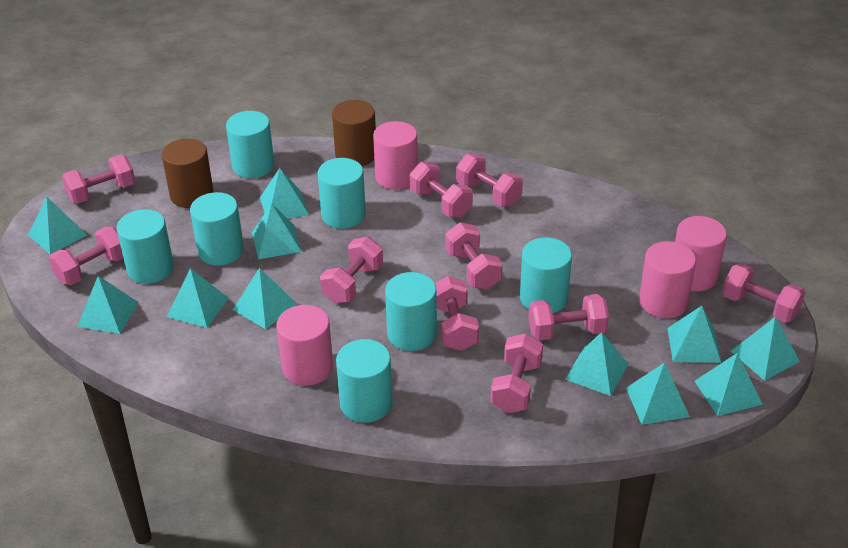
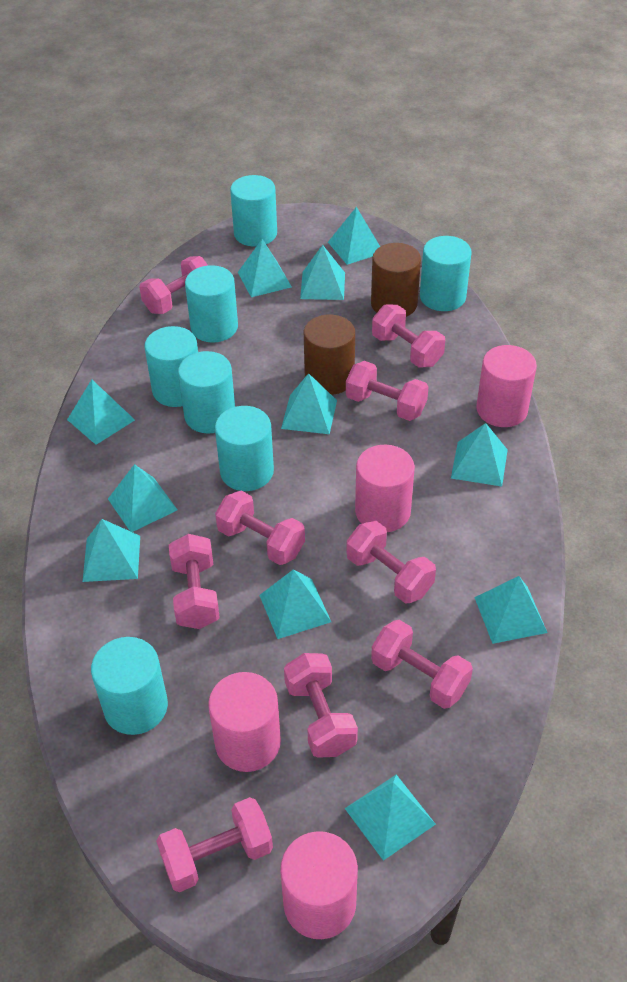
pink dumbbell: 10 -> 9

